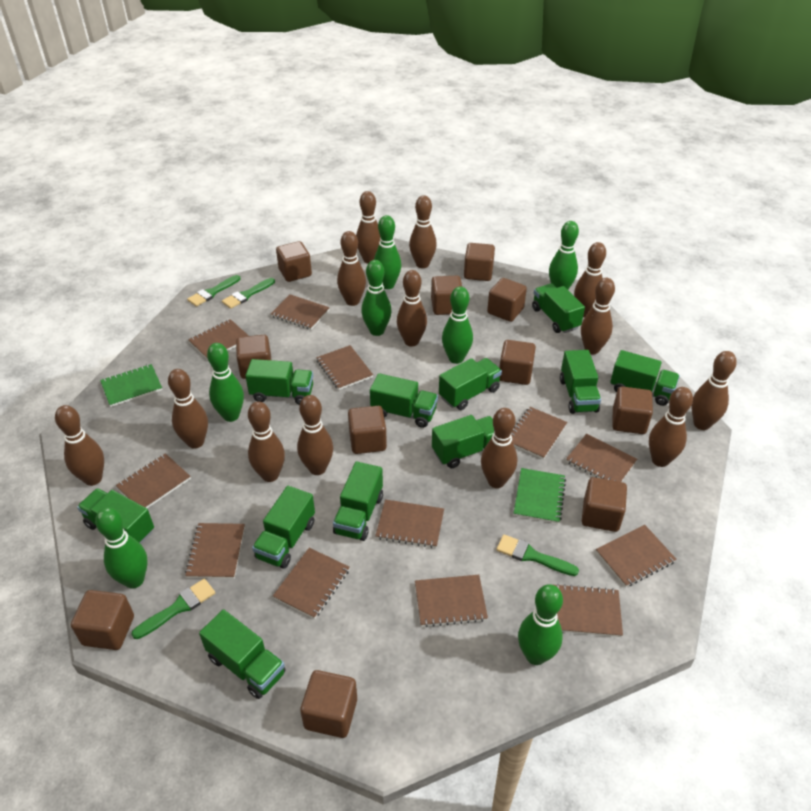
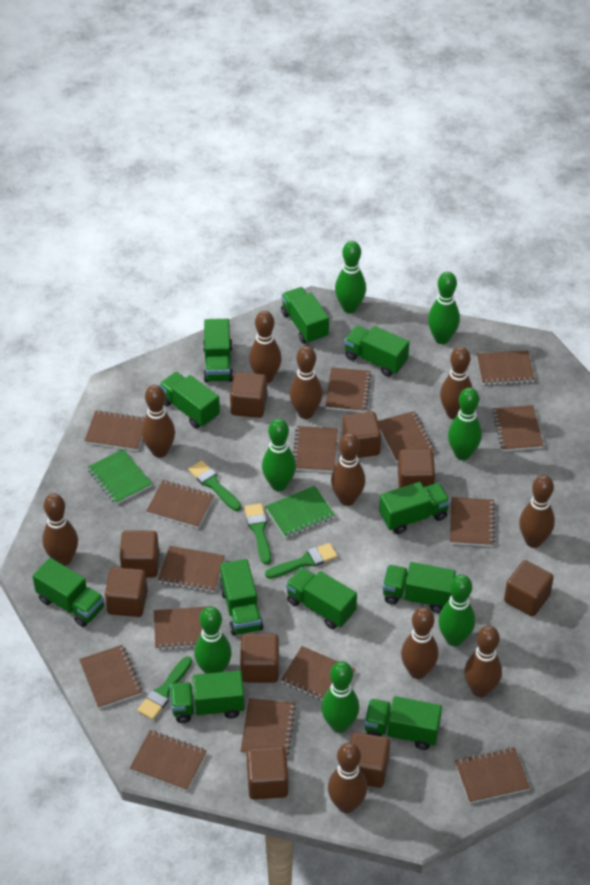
brown bowling pin: 13 -> 10
brown cube: 11 -> 9
brown notebook: 12 -> 15

